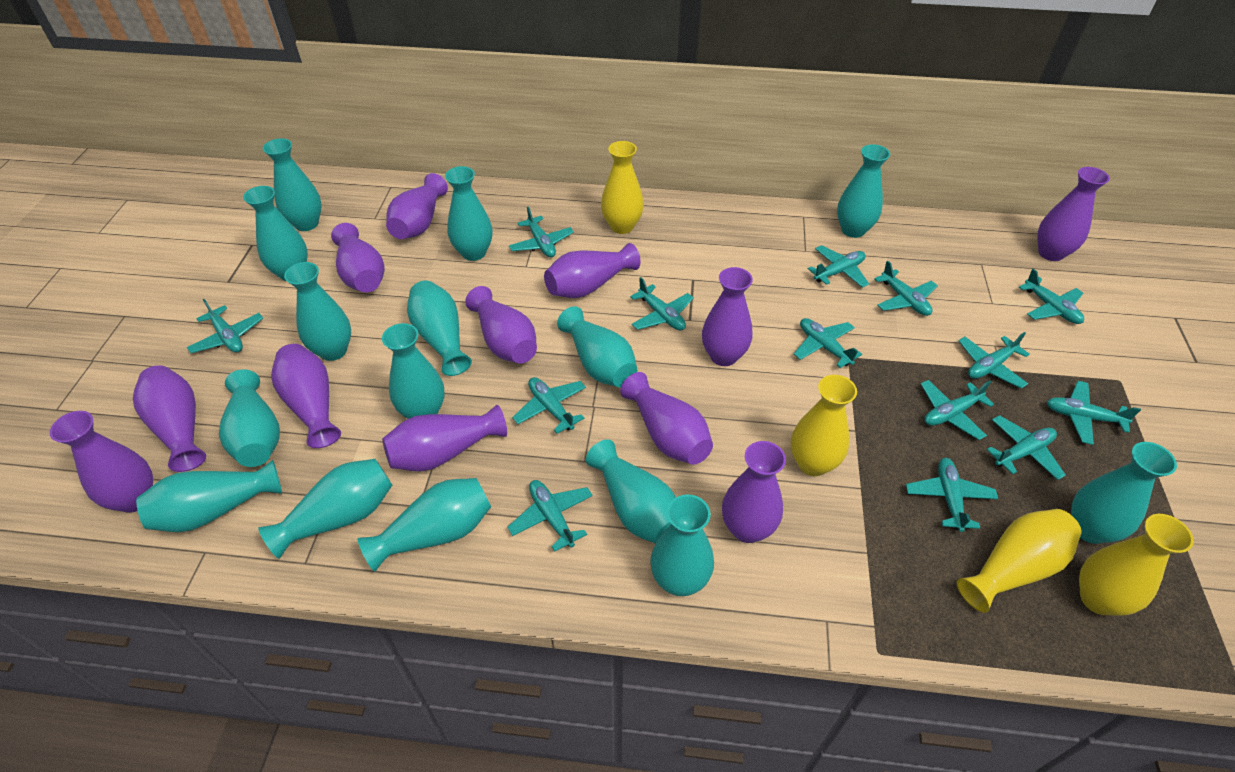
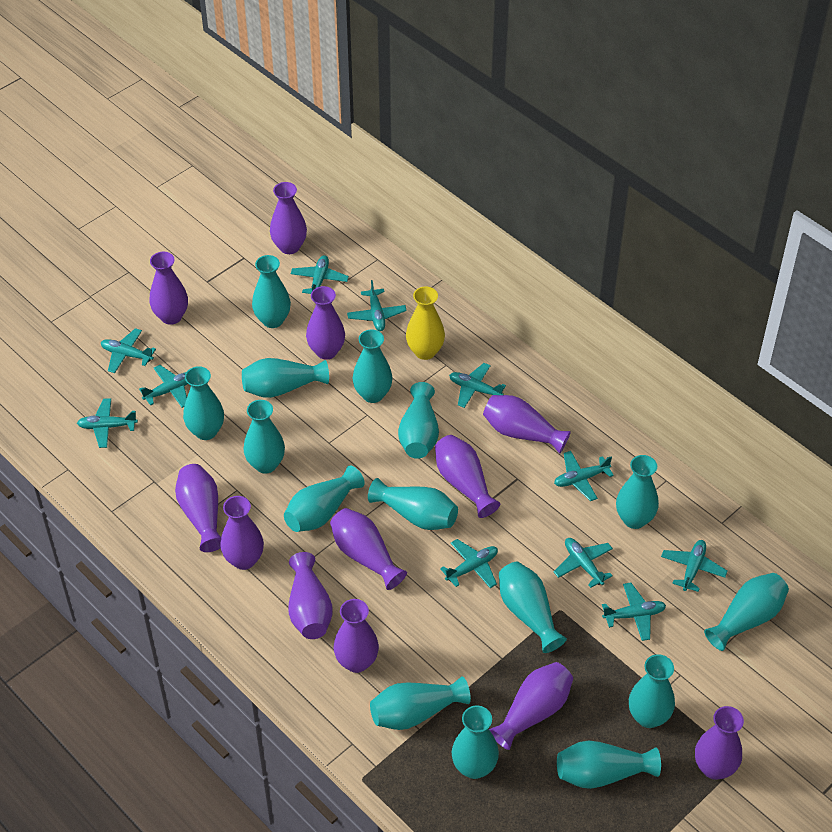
turquoise plane: 14 -> 11
yellow vase: 4 -> 1

